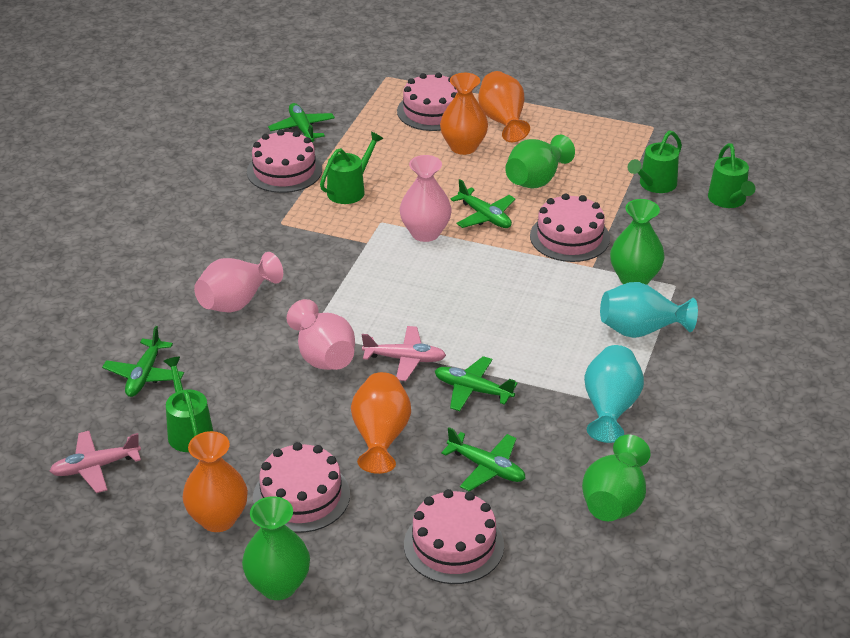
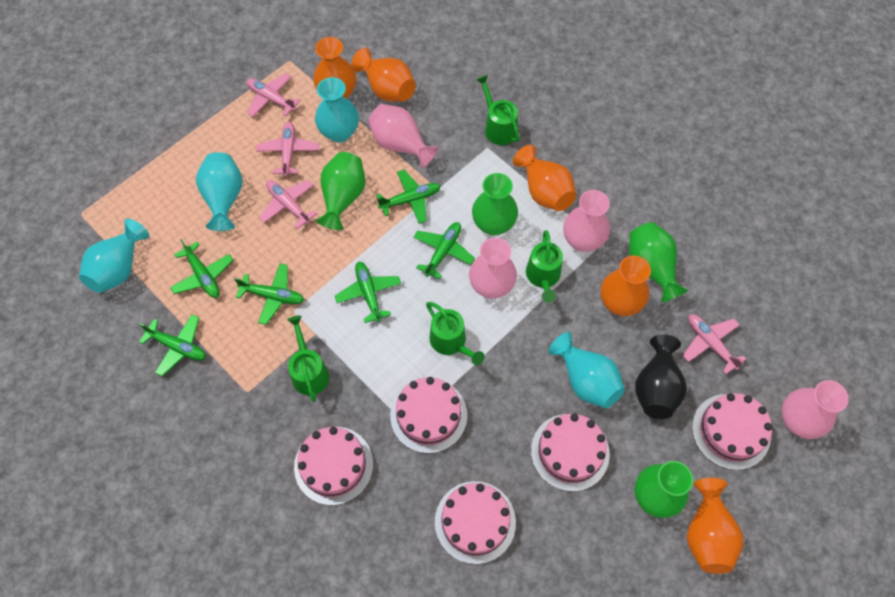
black vase: 0 -> 1
green plane: 5 -> 6
orange vase: 4 -> 5
pink plane: 2 -> 4
pink vase: 3 -> 4
turquoise vase: 2 -> 4

